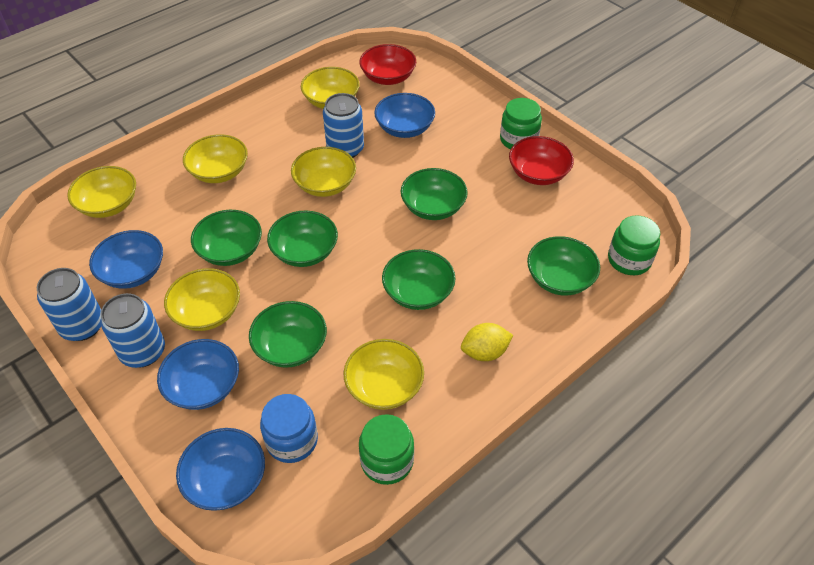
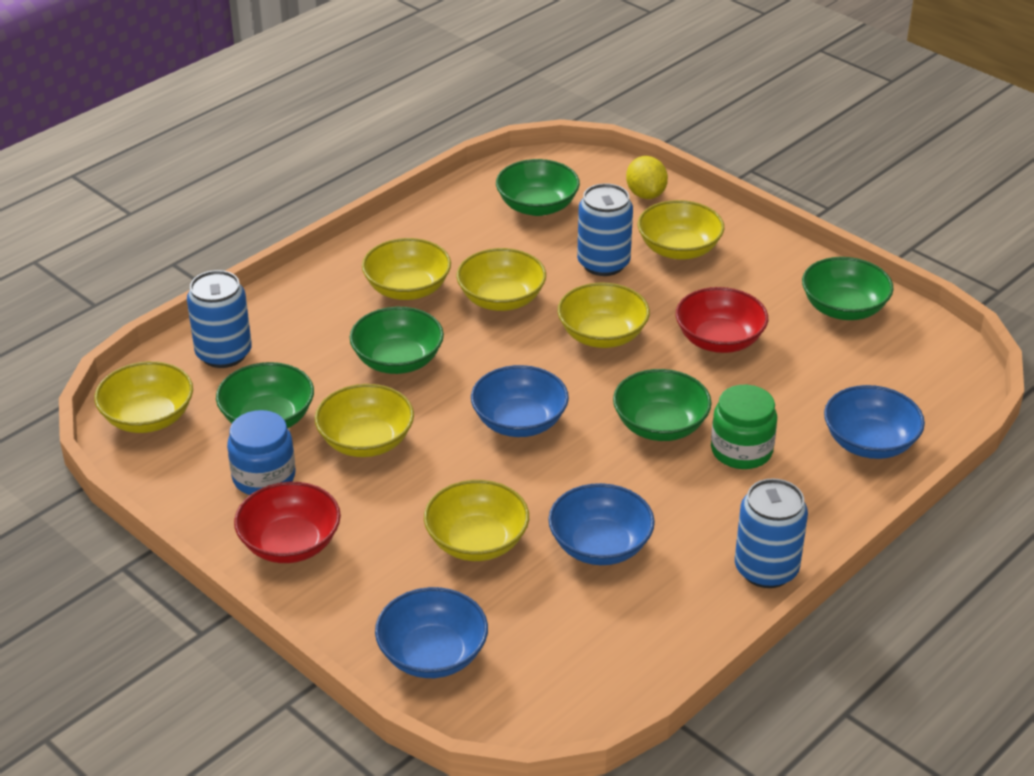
green bowl: 6 -> 5
green jar: 3 -> 1
yellow bowl: 6 -> 7

